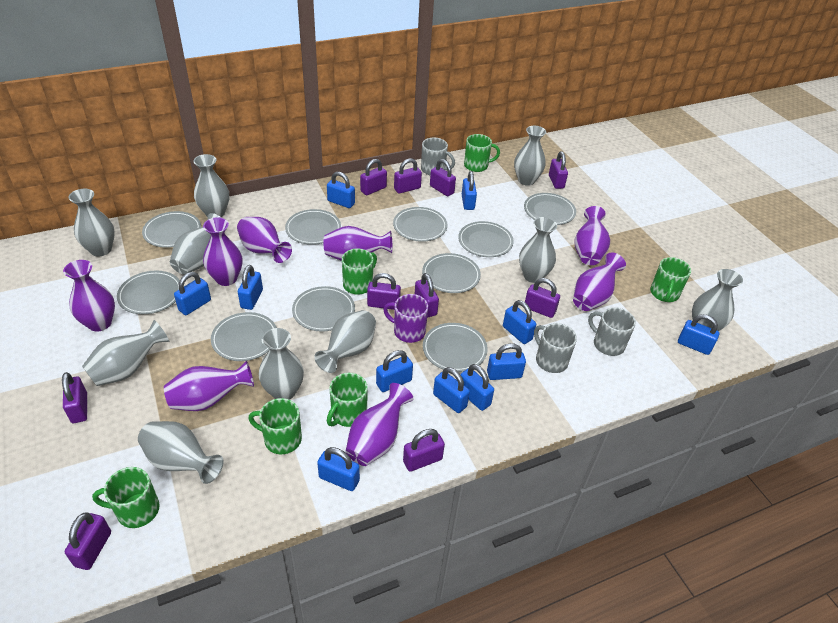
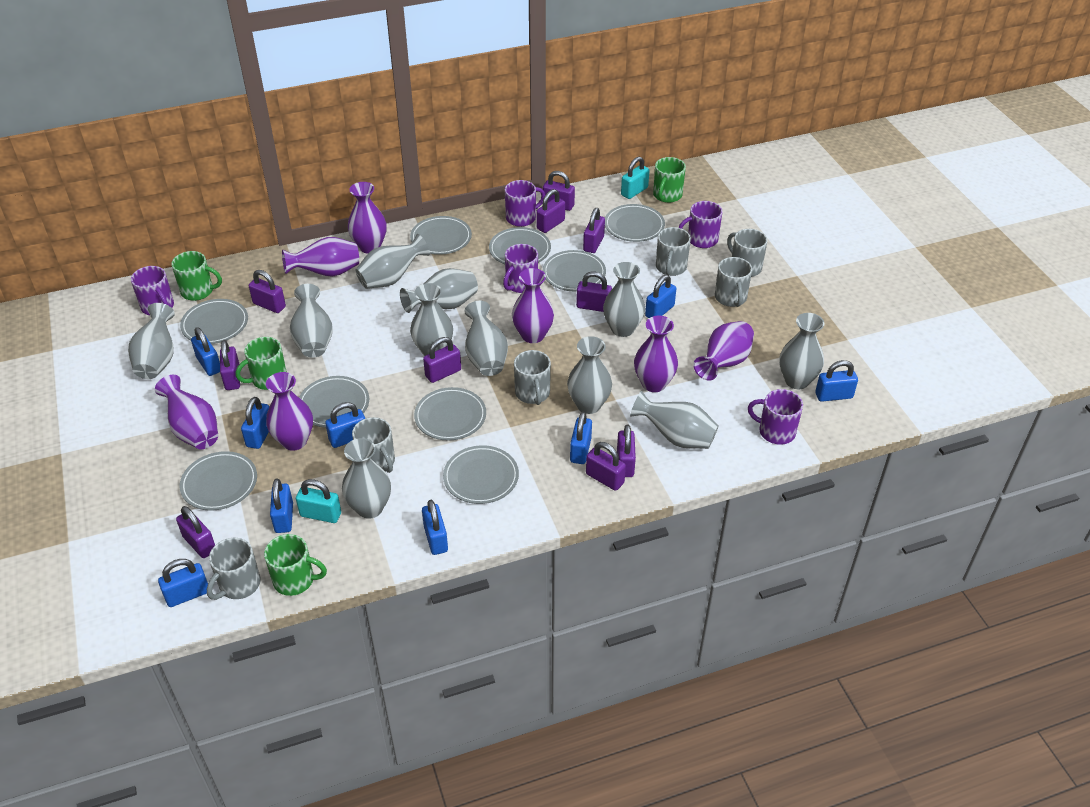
blue padlock: 11 -> 9
green mug: 6 -> 4
grey mug: 3 -> 6
grey plate: 10 -> 9
grey vase: 10 -> 11
purple mug: 1 -> 5
purple vase: 8 -> 7
turquoise padlock: 0 -> 2

